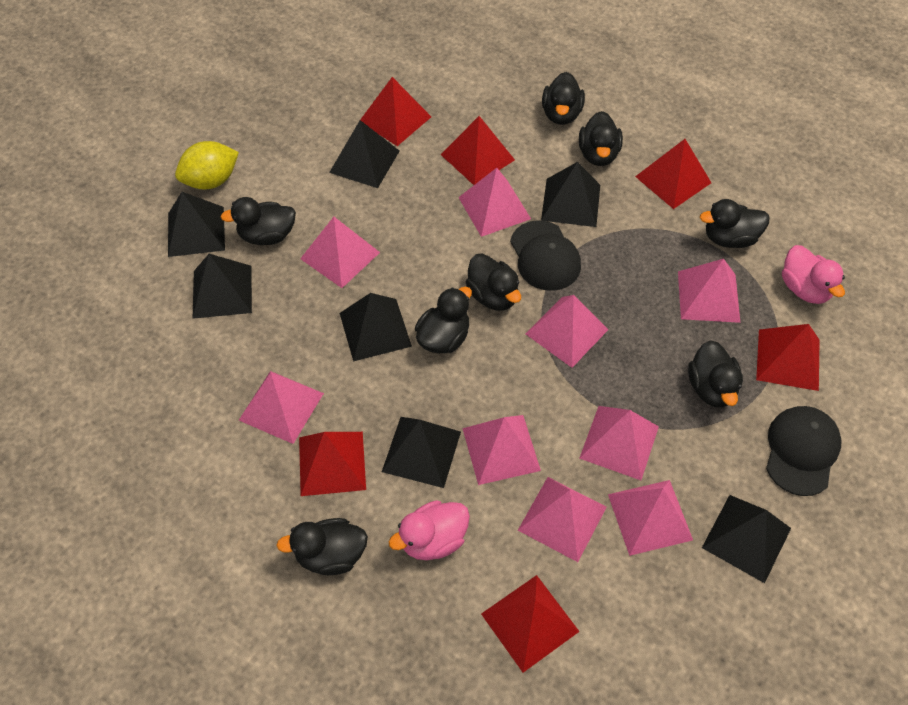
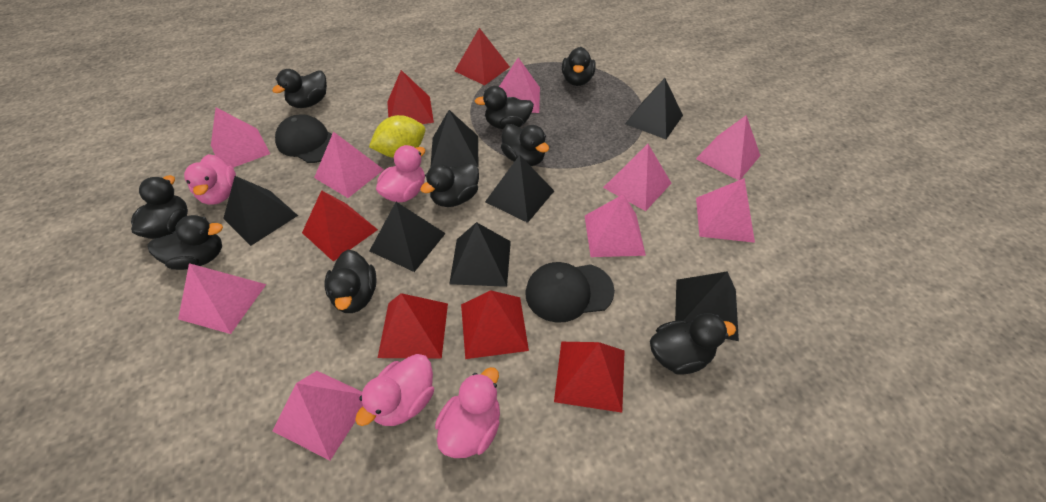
black duck: 8 -> 9
pink duck: 2 -> 4

